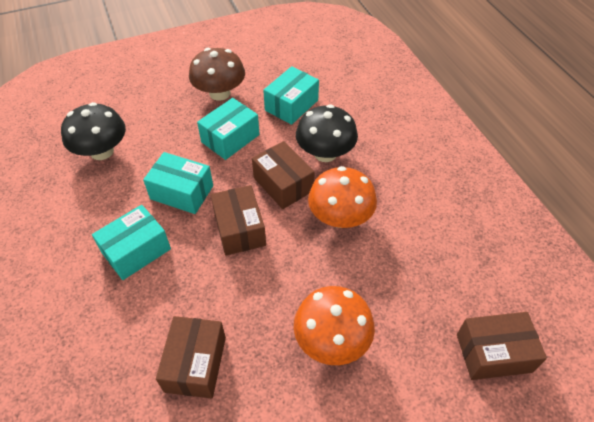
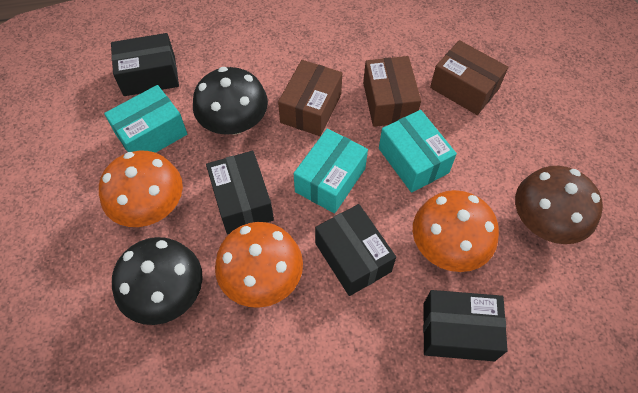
black box: 0 -> 4
brown box: 4 -> 3
orange mushroom: 2 -> 3
turquoise box: 4 -> 3

